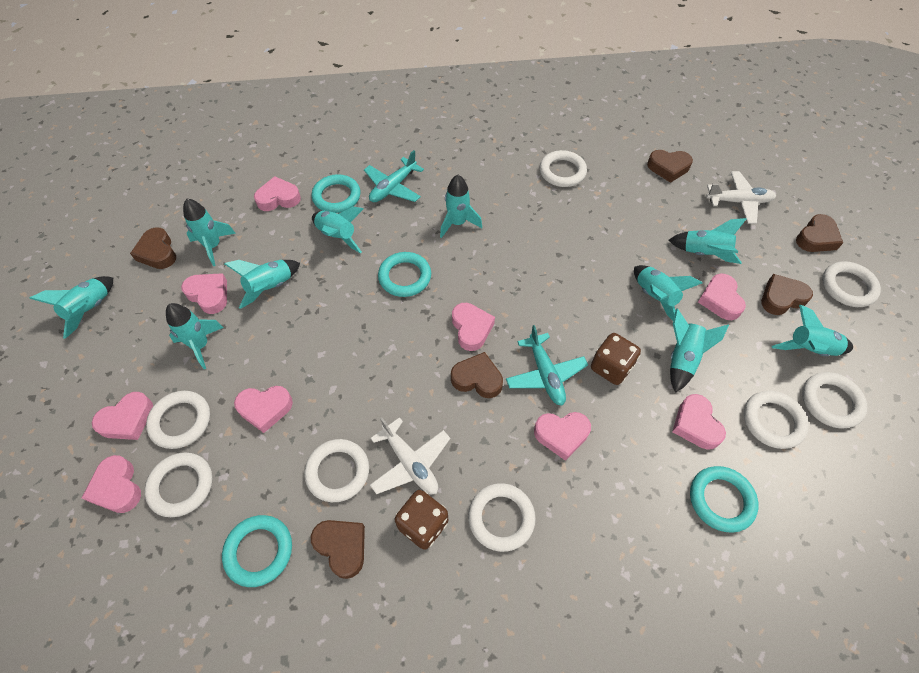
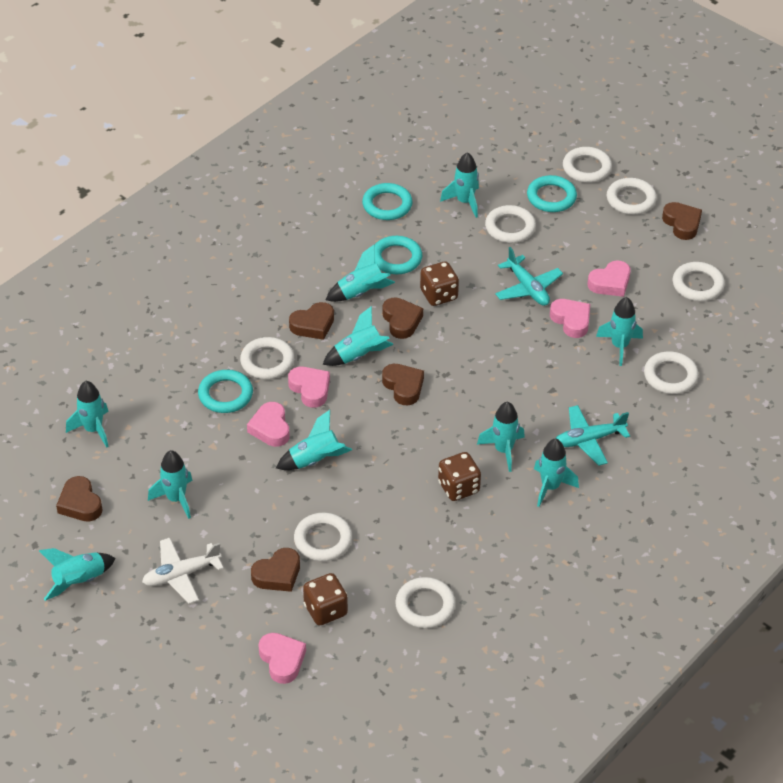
brown dice: 2 -> 3
pink heart: 9 -> 5
white plane: 2 -> 1

